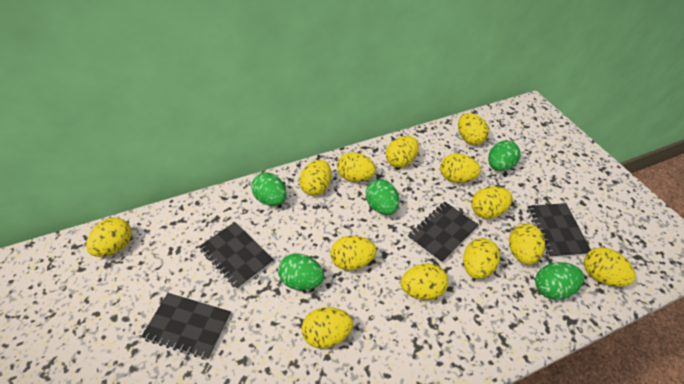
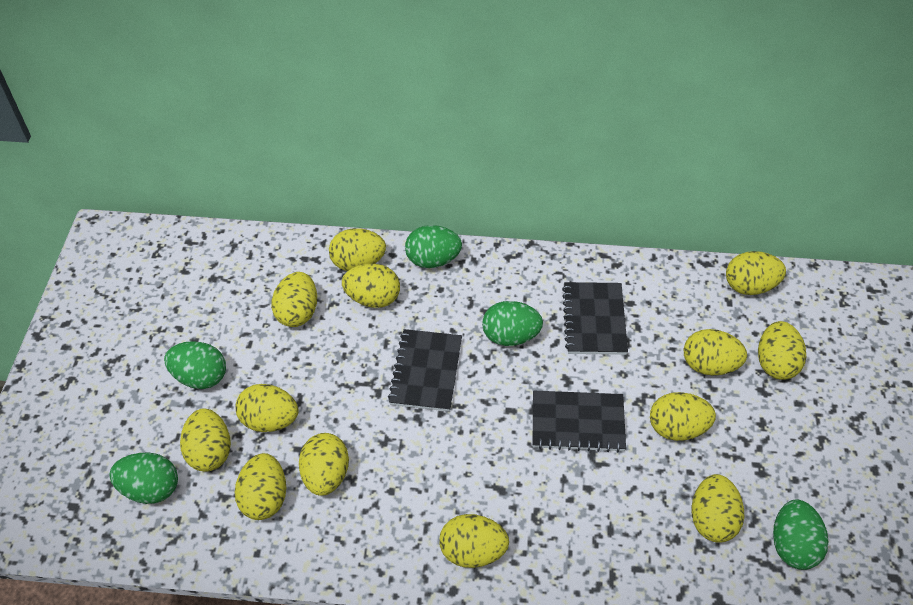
black notebook: 4 -> 3

